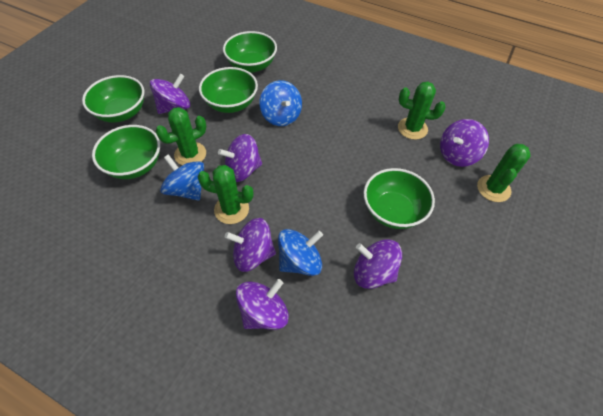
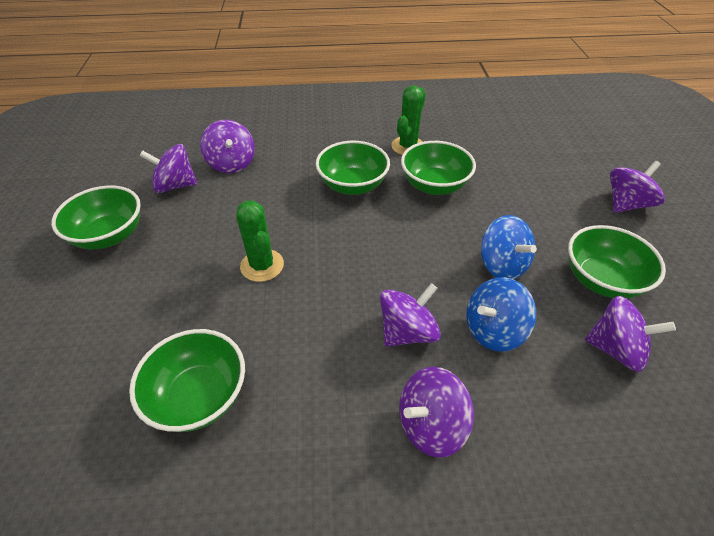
blue spinning top: 3 -> 2
green cactus: 4 -> 2

